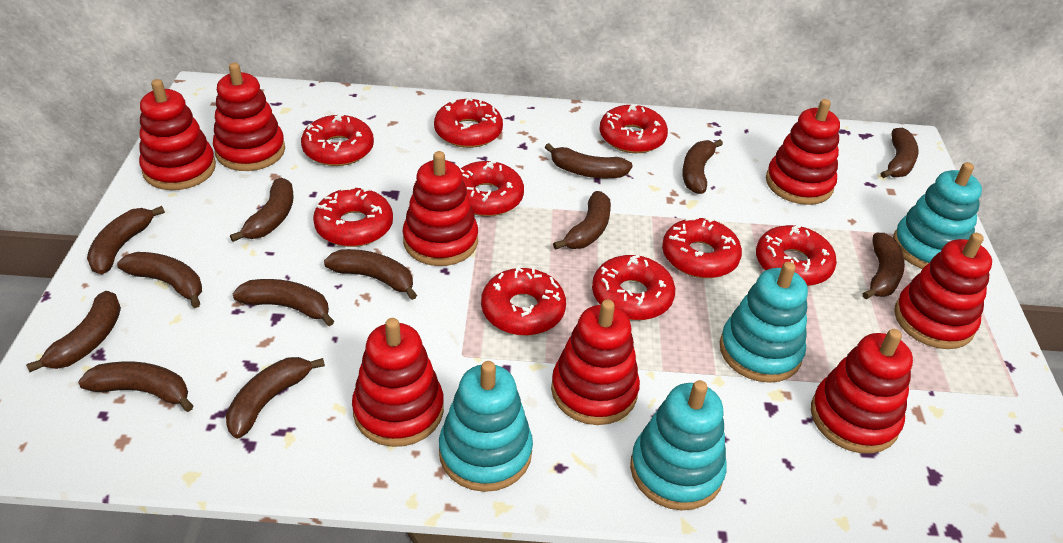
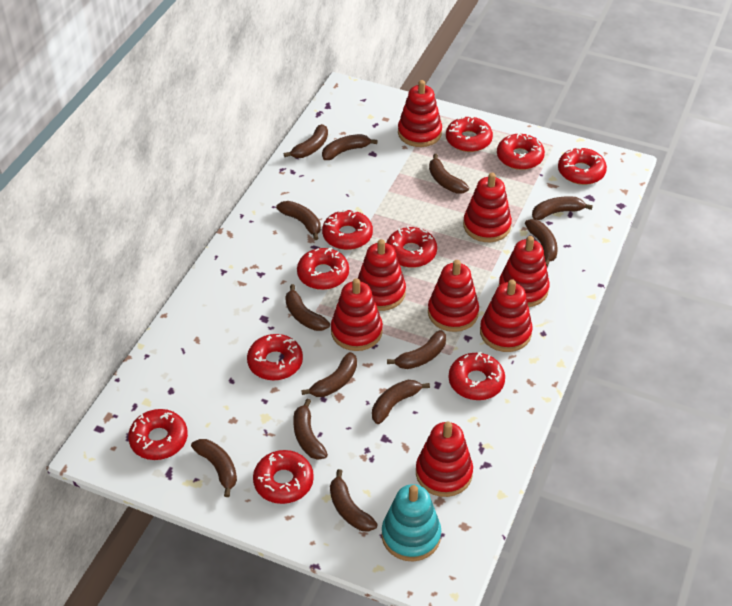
red donut: 9 -> 10
turquoise stacking toy: 4 -> 1

